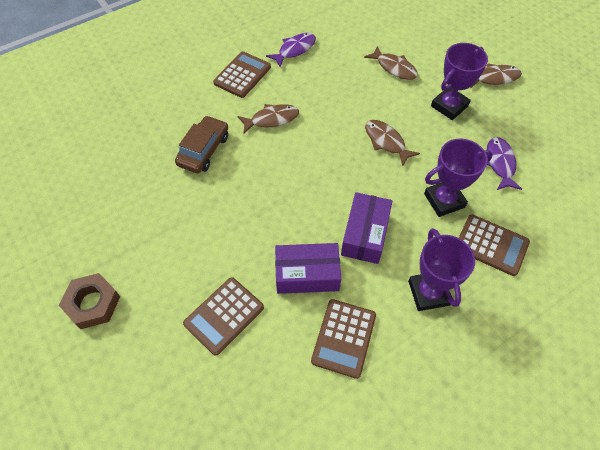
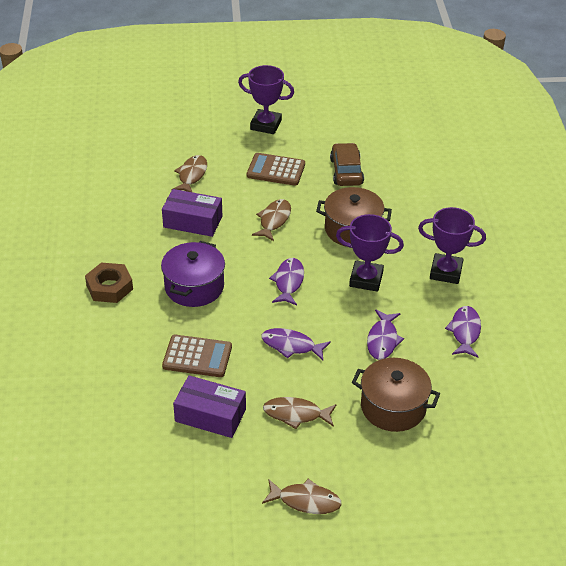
brown calculator: 4 -> 2
brown pot: 0 -> 2
purple fish: 2 -> 4
purple pot: 0 -> 1

